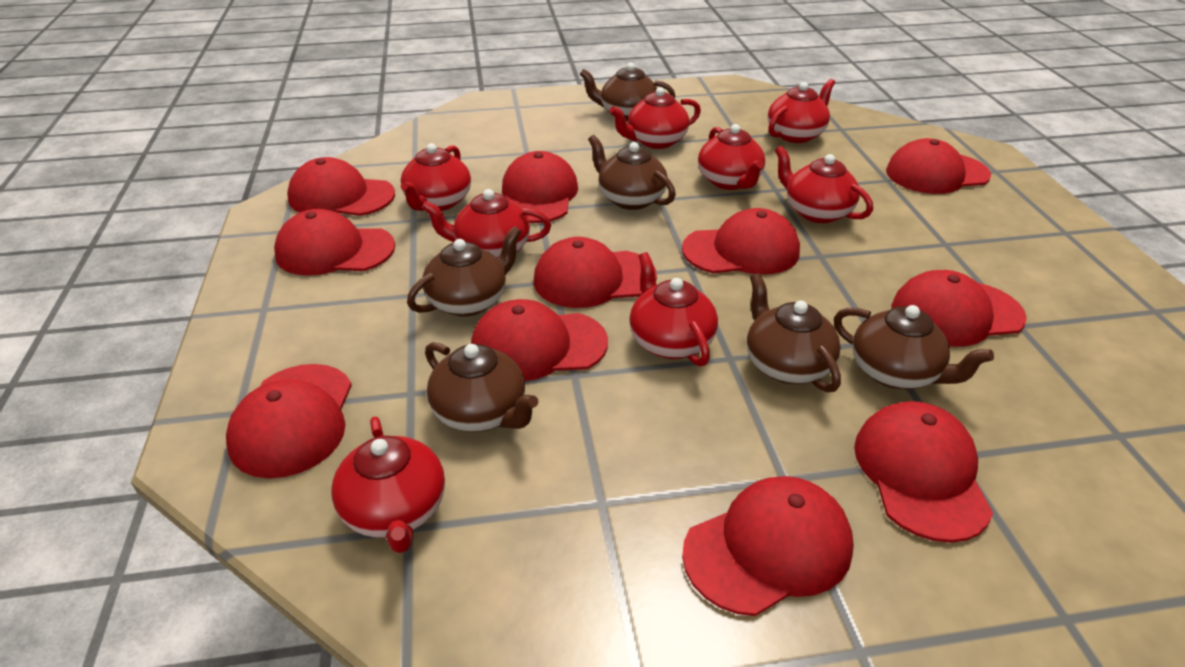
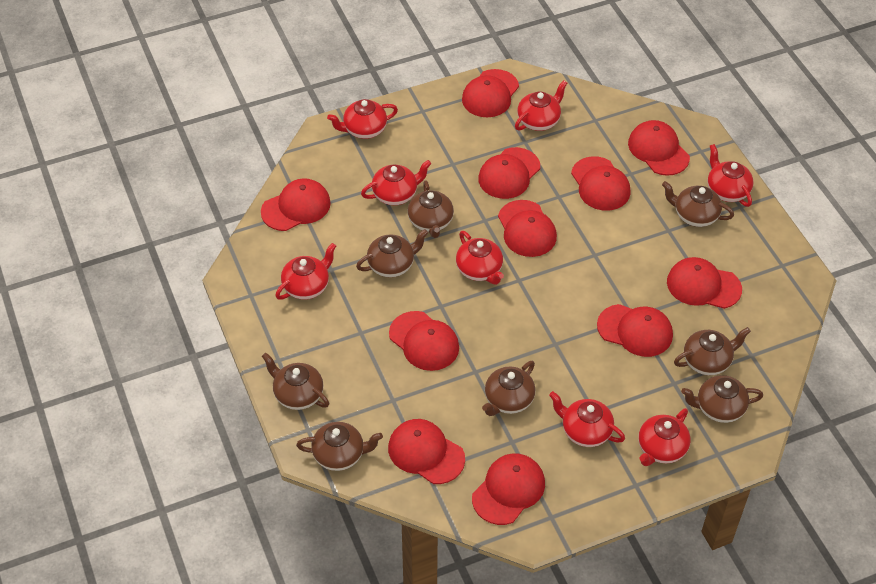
brown teapot: 6 -> 8

